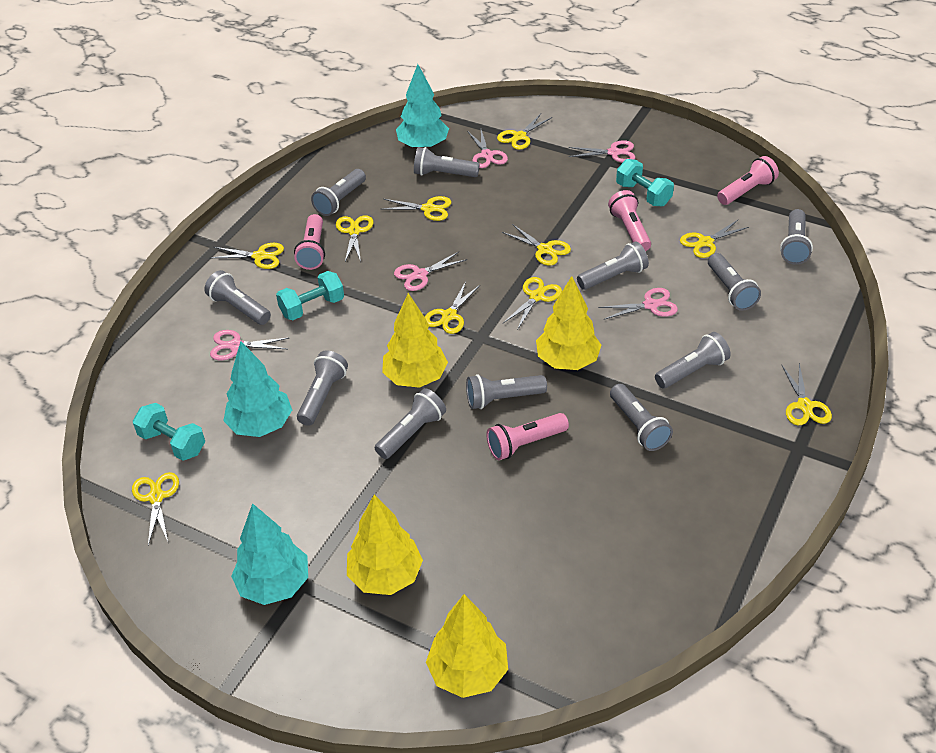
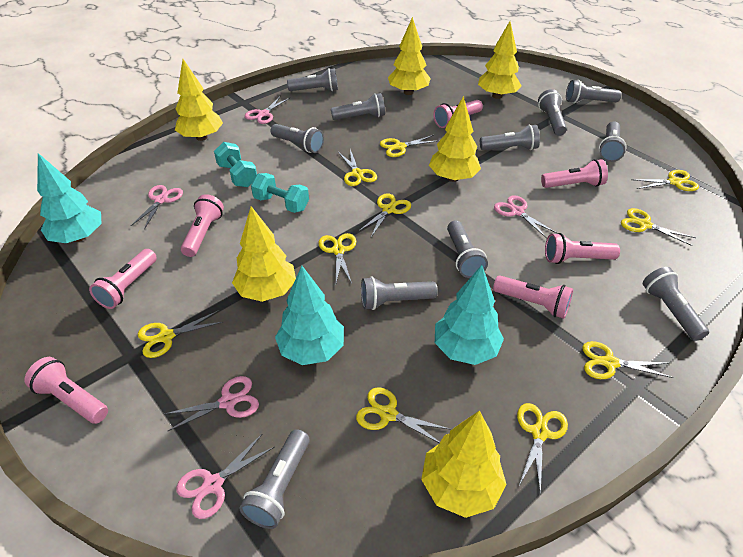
pink flashlight: 4 -> 7
turquoise dumbbell: 3 -> 2
yellow tree: 4 -> 6

